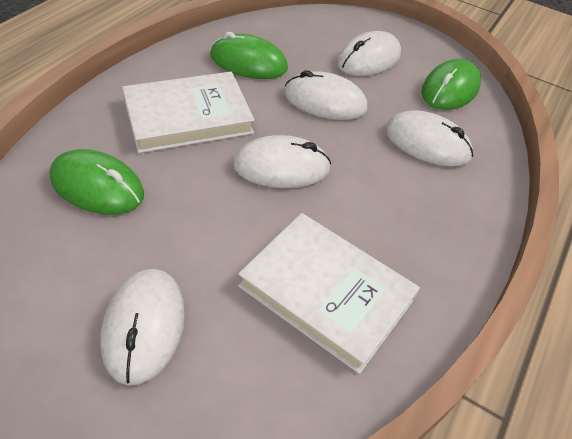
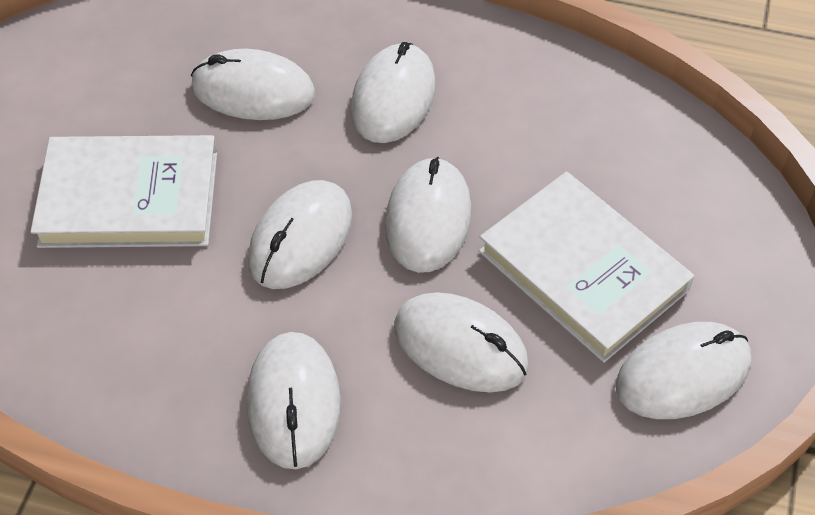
green mouse: 3 -> 0
white mouse: 5 -> 7

